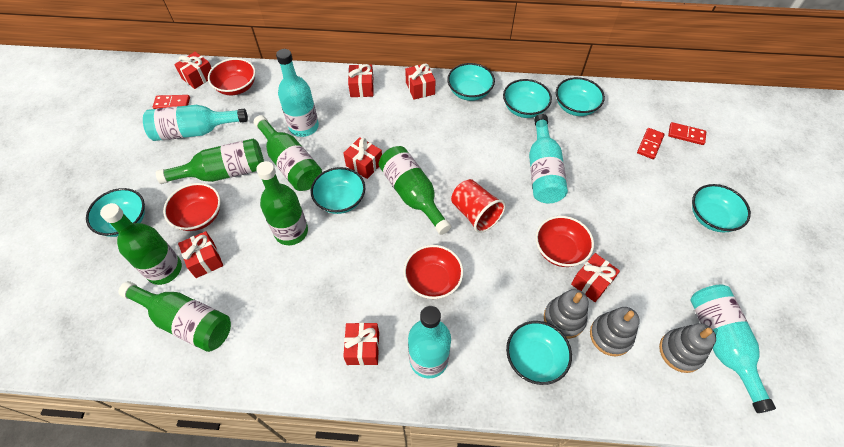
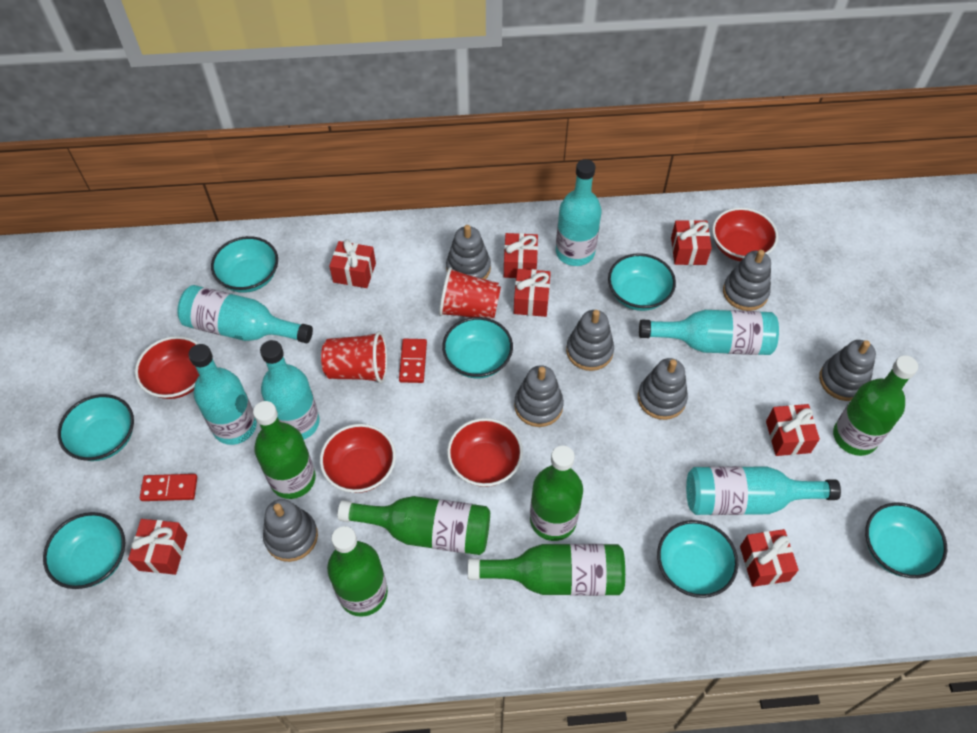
grey stacking toy: 3 -> 7
red cup: 1 -> 2
red domino: 3 -> 2
turquoise bottle: 5 -> 6

